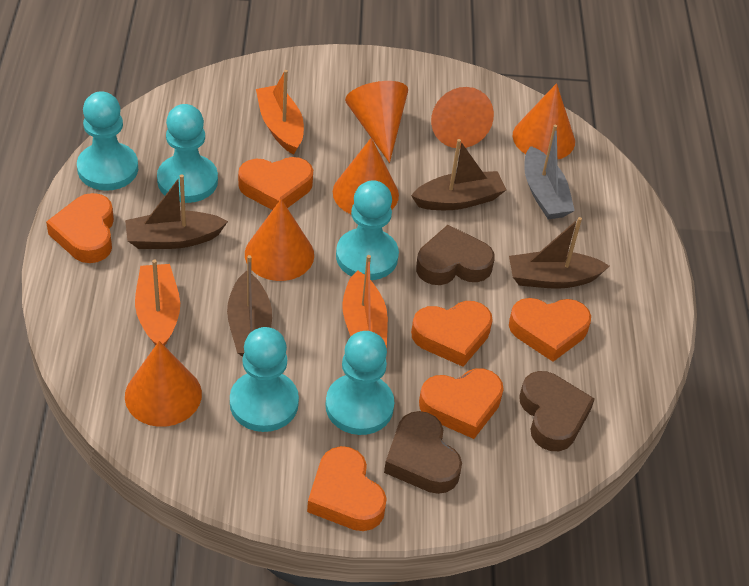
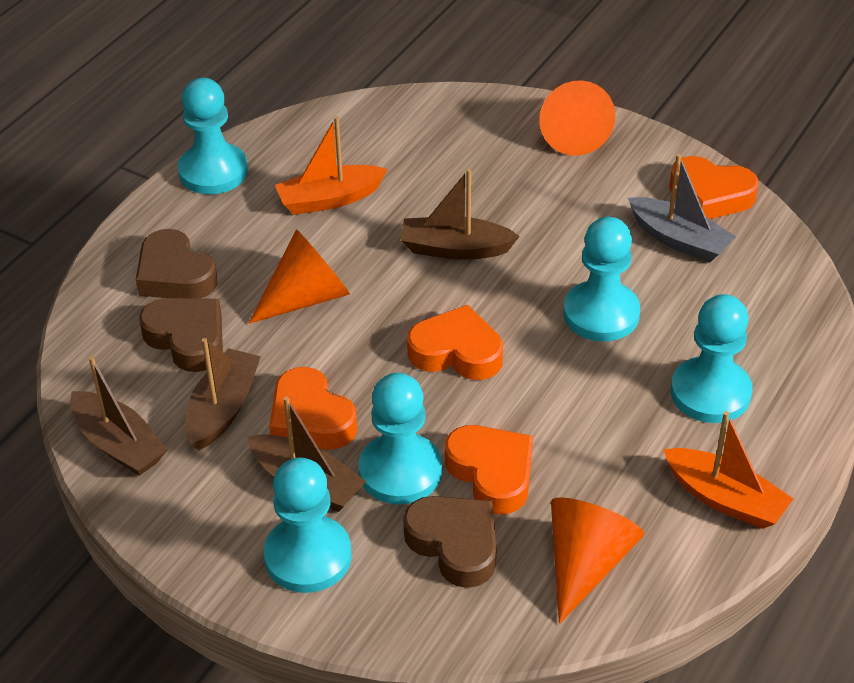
orange boat: 3 -> 2
orange cone: 6 -> 3
orange heart: 6 -> 4

